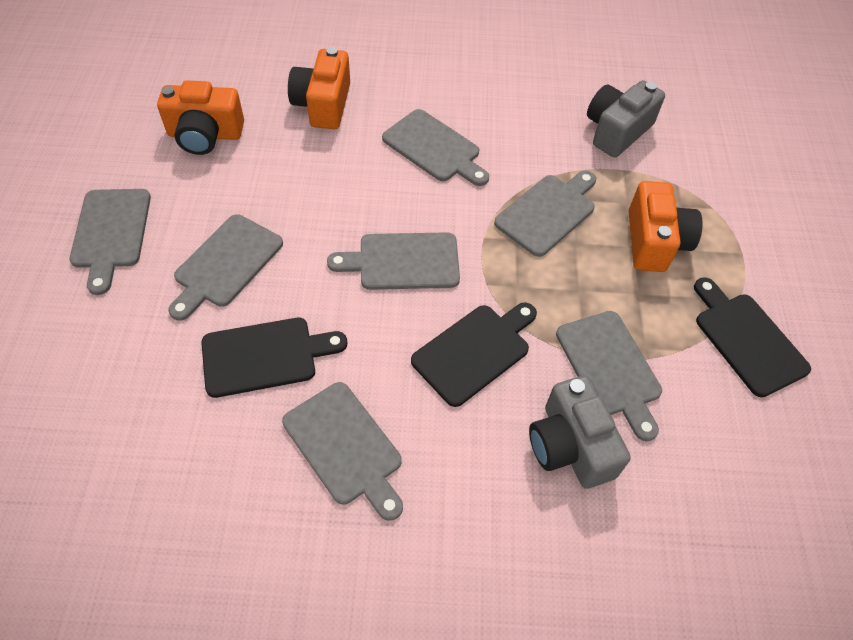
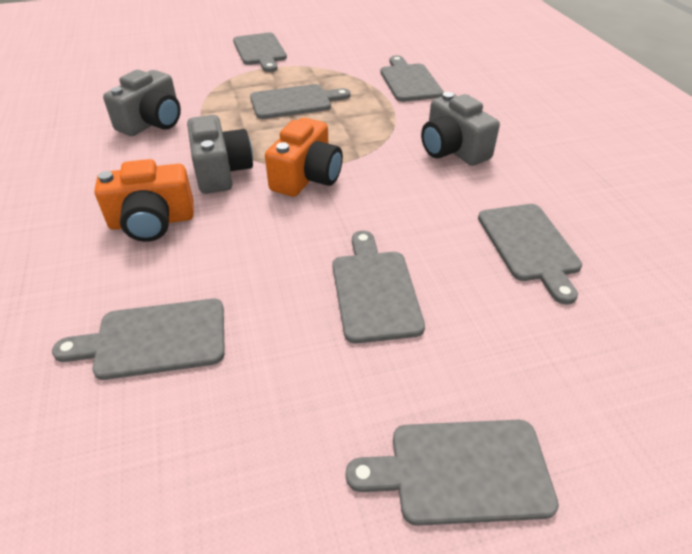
black cutting board: 3 -> 0
grey camera: 2 -> 3
orange camera: 3 -> 2

